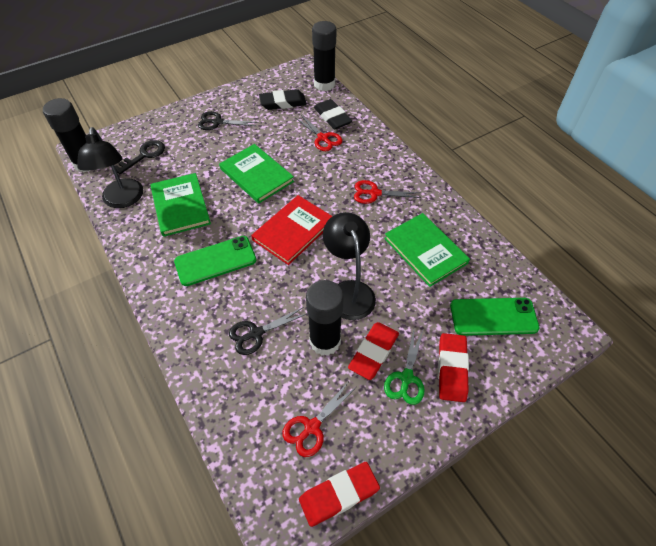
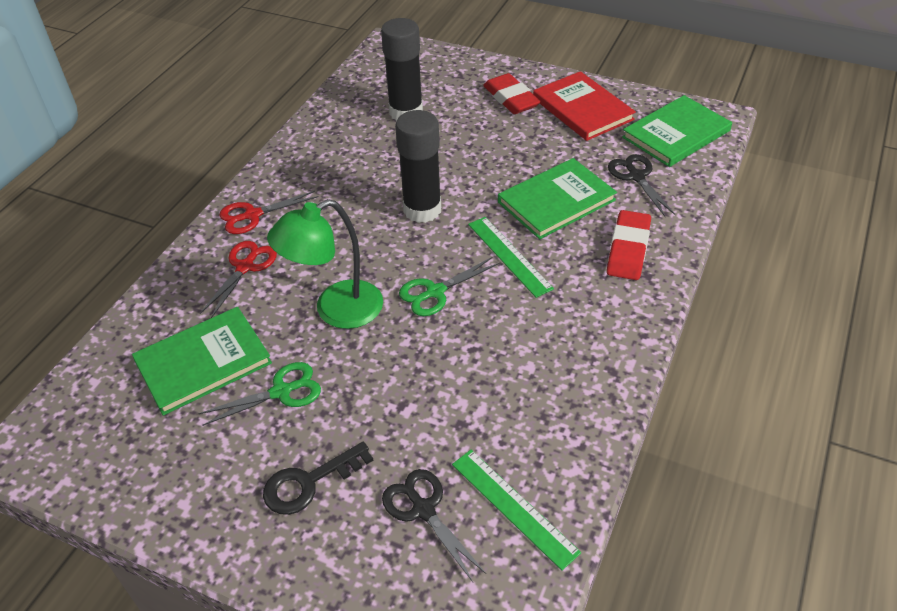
black eraser: 2 -> 0
black glue stick: 3 -> 2
black lamp: 2 -> 0
green lamp: 0 -> 1
green phone: 2 -> 0
green ruler: 0 -> 2
green scissors: 1 -> 2
red eraser: 3 -> 2
red scissors: 3 -> 2

